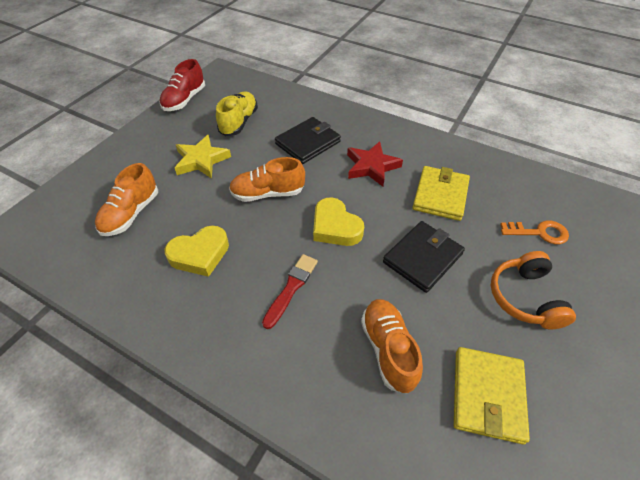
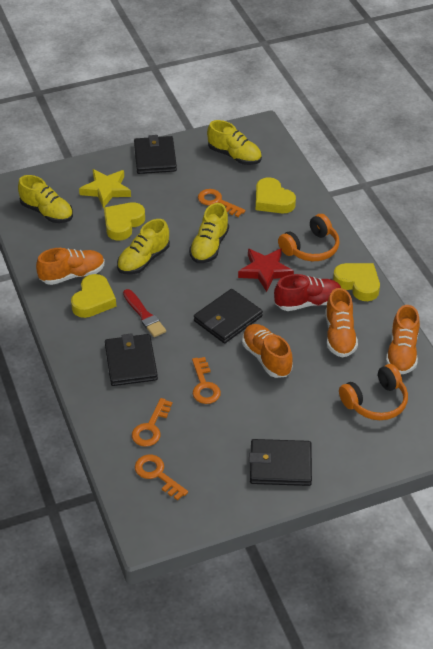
black wallet: 2 -> 4
orange headphones: 1 -> 2
orange key: 1 -> 4
orange shoe: 3 -> 4
yellow heart: 2 -> 4
yellow shoe: 1 -> 4
yellow wallet: 2 -> 0

